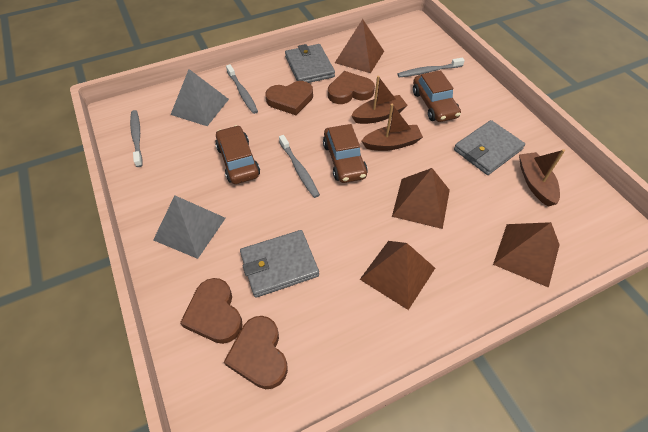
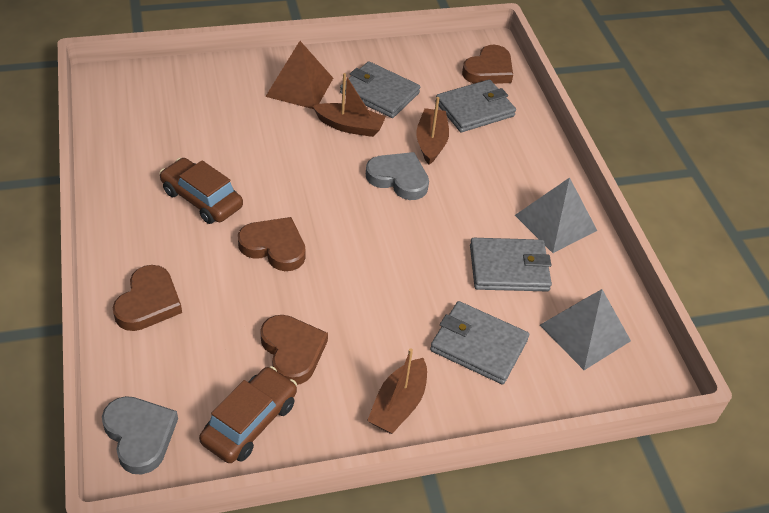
brown car: 3 -> 2
brown pyramid: 4 -> 1
grey heart: 0 -> 2
grey toothbrush: 4 -> 0
grey wallet: 3 -> 4

